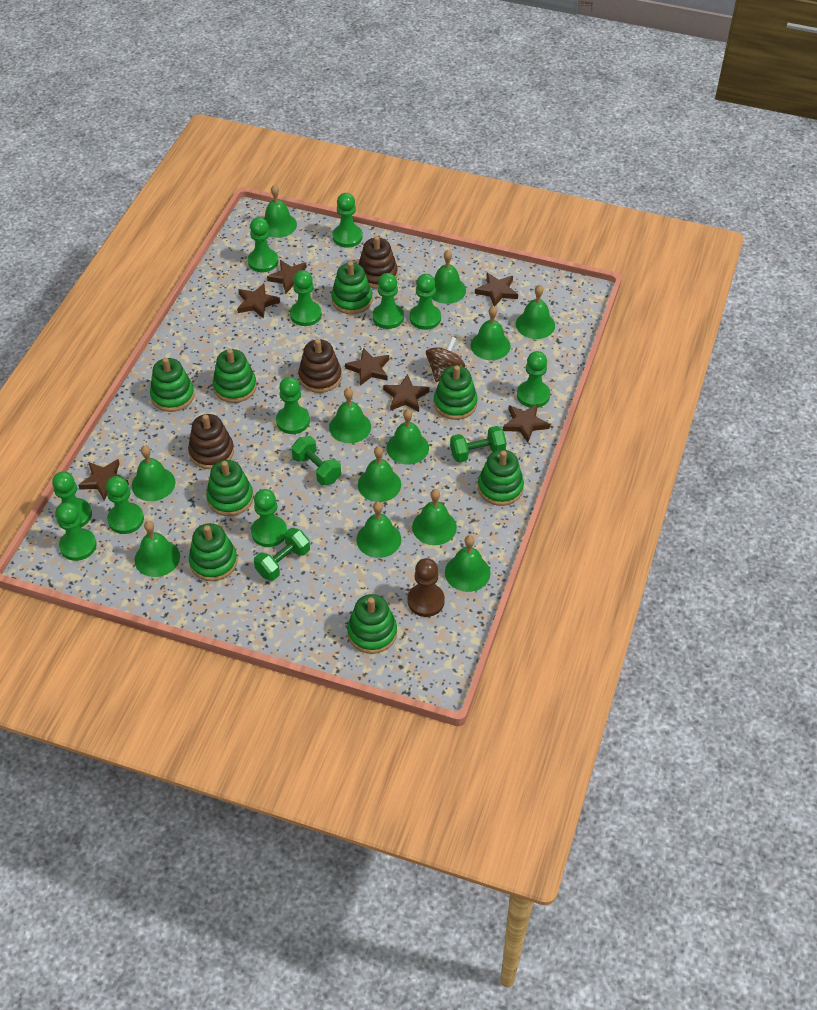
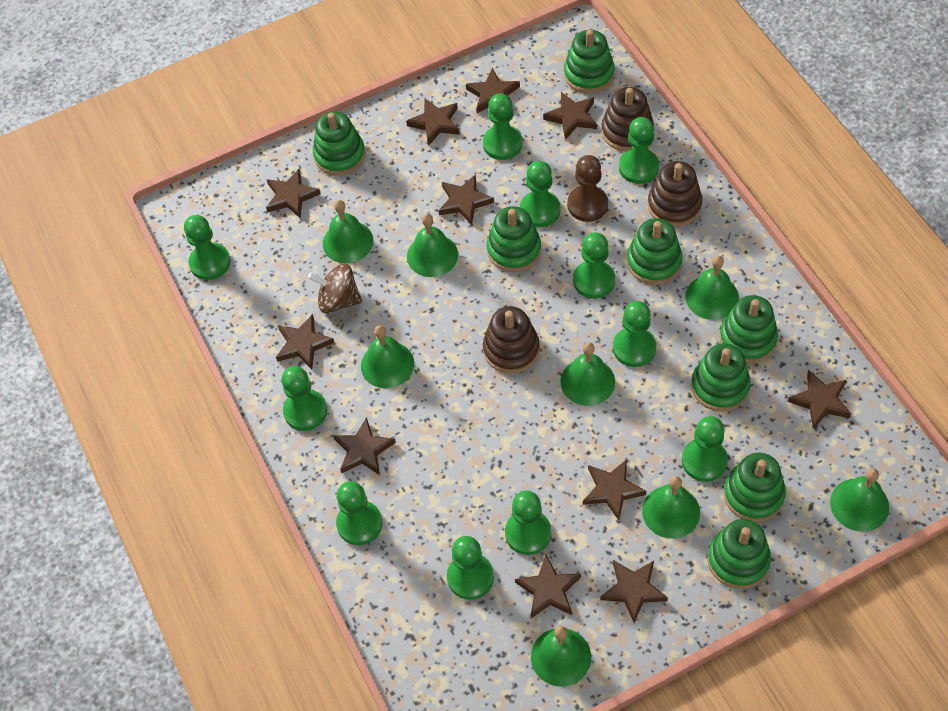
brown star: 7 -> 11
green bell: 12 -> 8
green dumbbell: 3 -> 0

